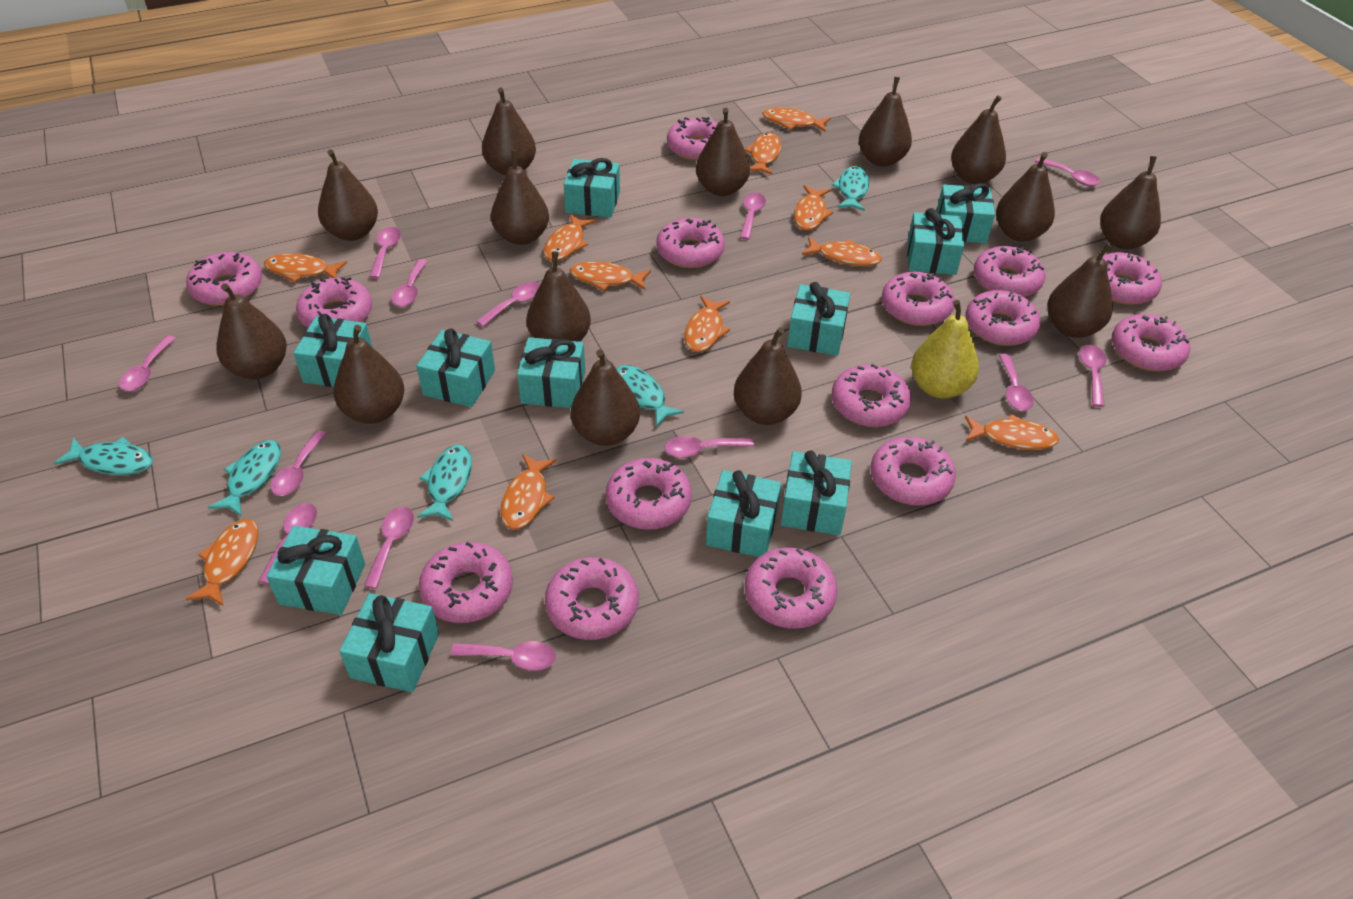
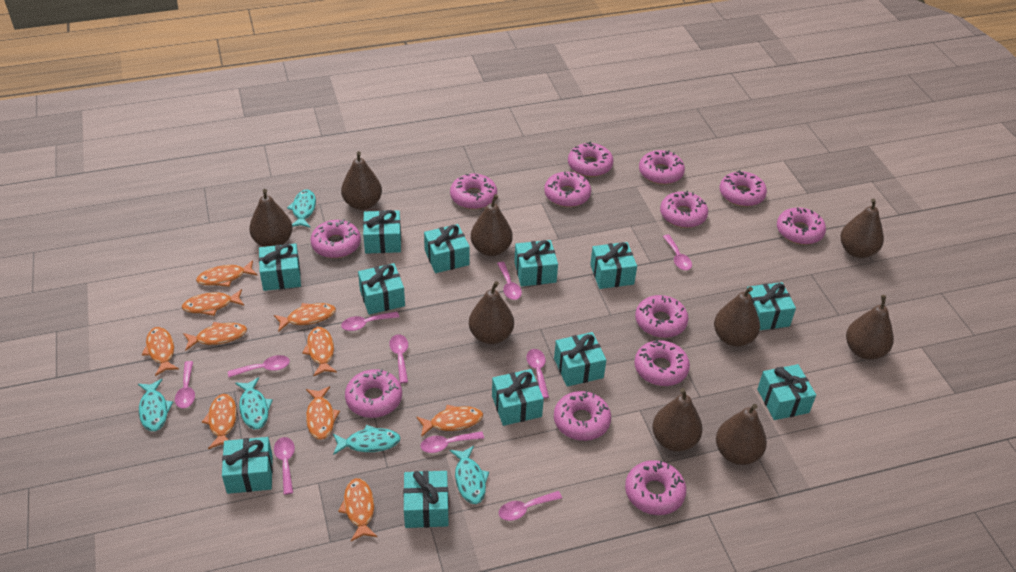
brown pear: 14 -> 9
orange fish: 11 -> 10
pink donut: 15 -> 13
pink spoon: 13 -> 10
turquoise gift: 11 -> 12
yellow pear: 1 -> 0

